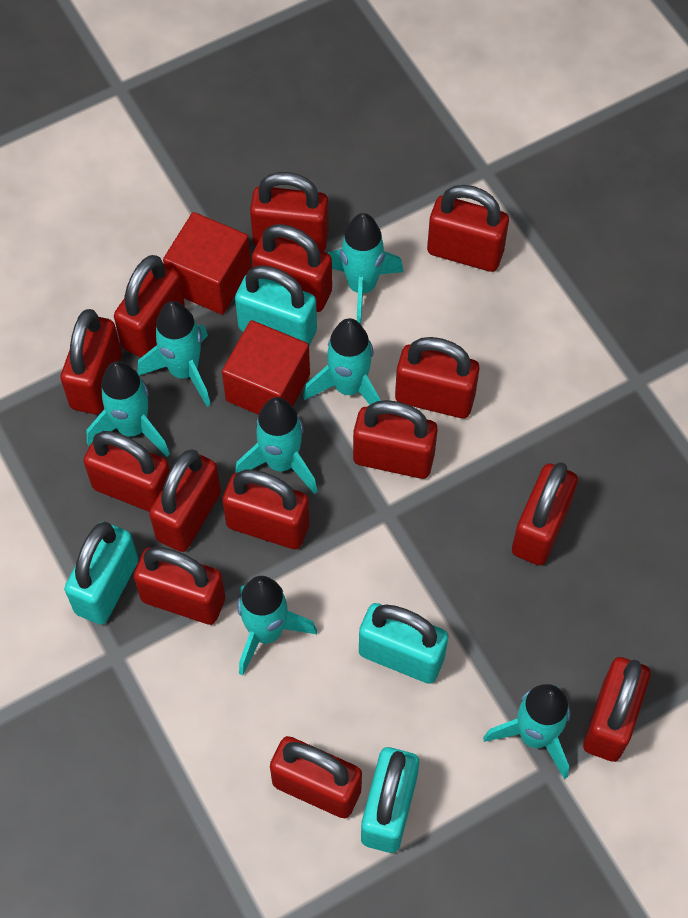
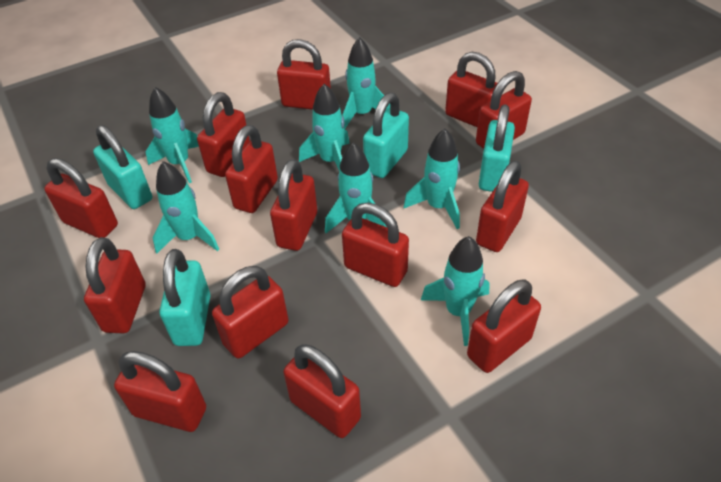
red cube: 2 -> 0

